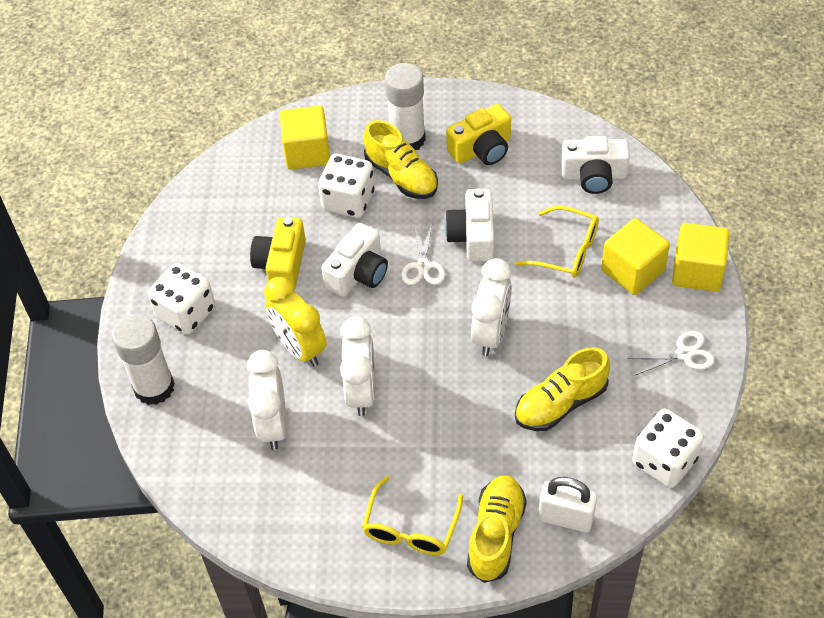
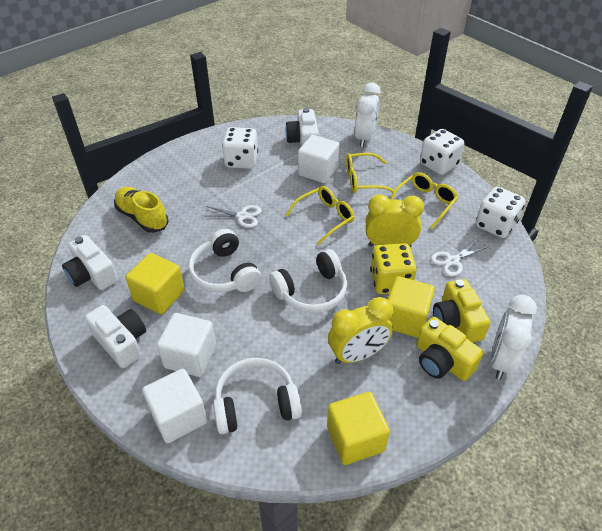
white clock: 3 -> 2
white cube: 0 -> 3
white glue stick: 2 -> 0
white headphones: 0 -> 3
white padlock: 1 -> 0
yellow clock: 1 -> 2
yellow dice: 0 -> 1
yellow glasses: 2 -> 3
yellow shoe: 3 -> 1

